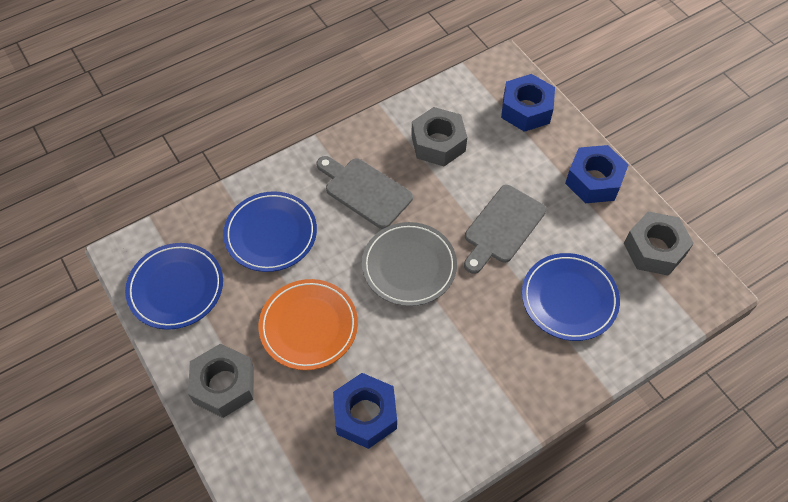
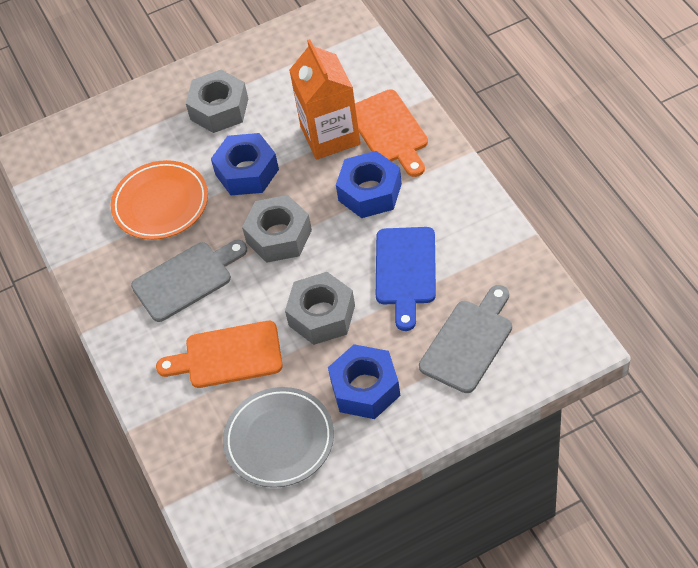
blue cutting board: 0 -> 1
blue plate: 3 -> 0
orange carton: 0 -> 1
orange cutting board: 0 -> 2

